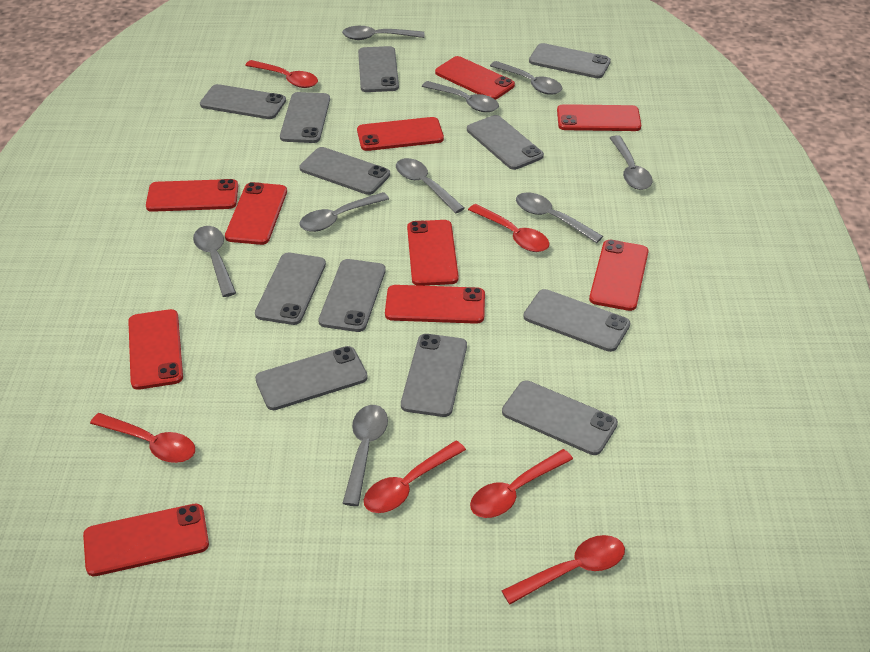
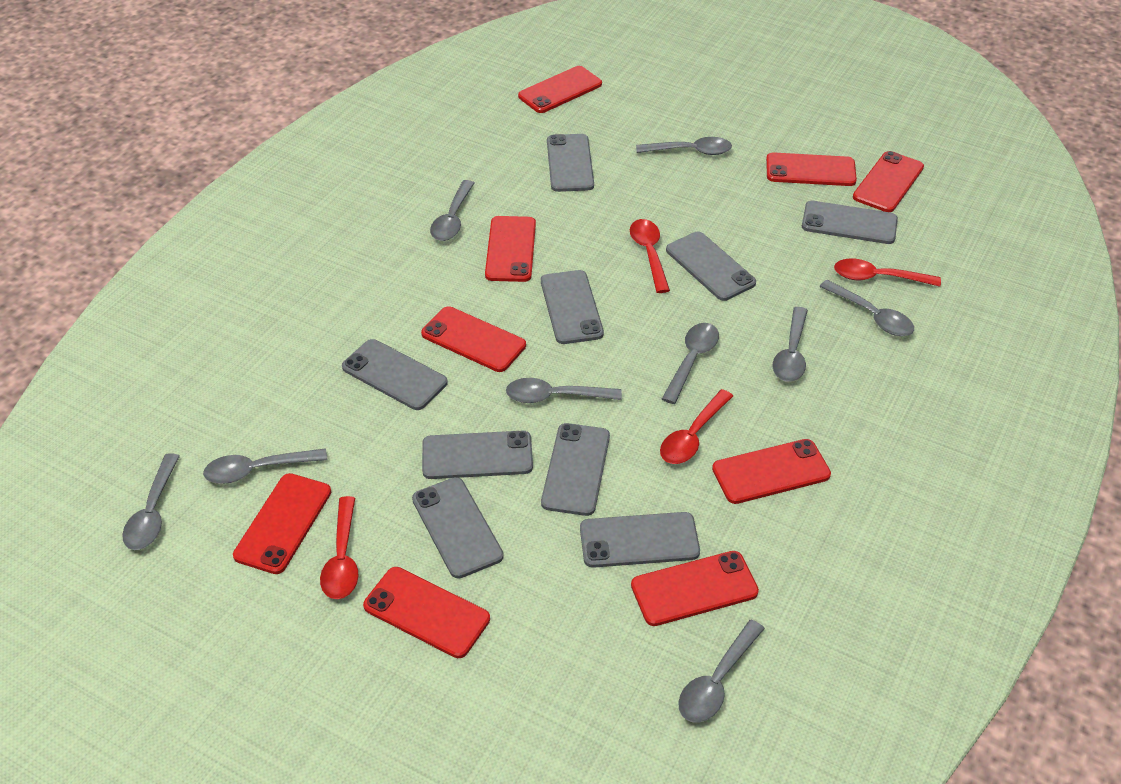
grey phone: 12 -> 9
red phone: 10 -> 9
red spoon: 6 -> 4

